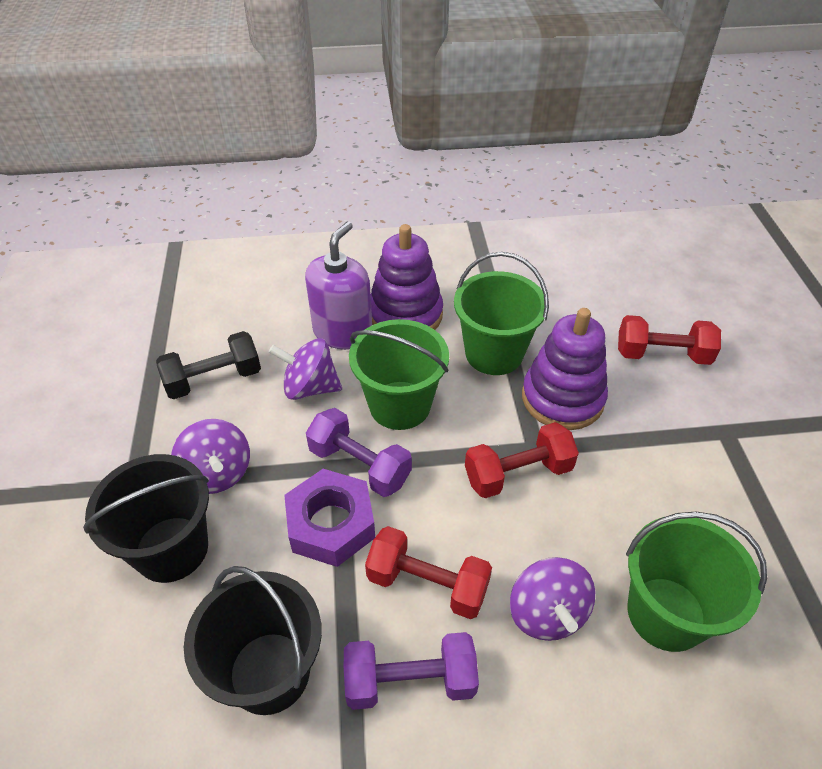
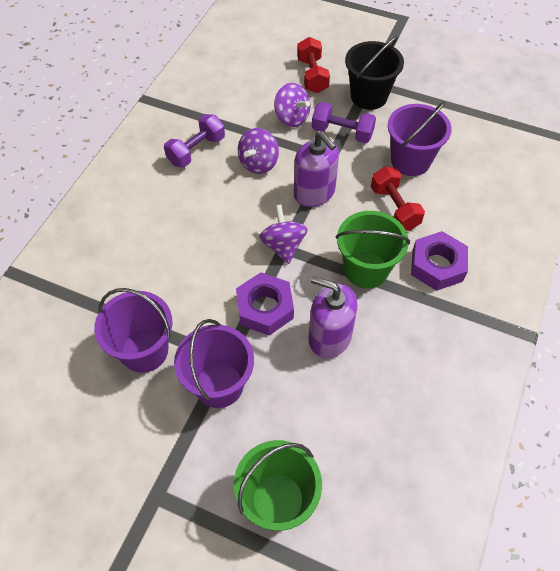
black bucket: 2 -> 1
black dumbbell: 1 -> 0
green bucket: 3 -> 2
purple bucket: 0 -> 3
purple nut: 1 -> 2
purple soap dispenser: 1 -> 2
purple stacking toy: 2 -> 0
red dumbbell: 3 -> 2

